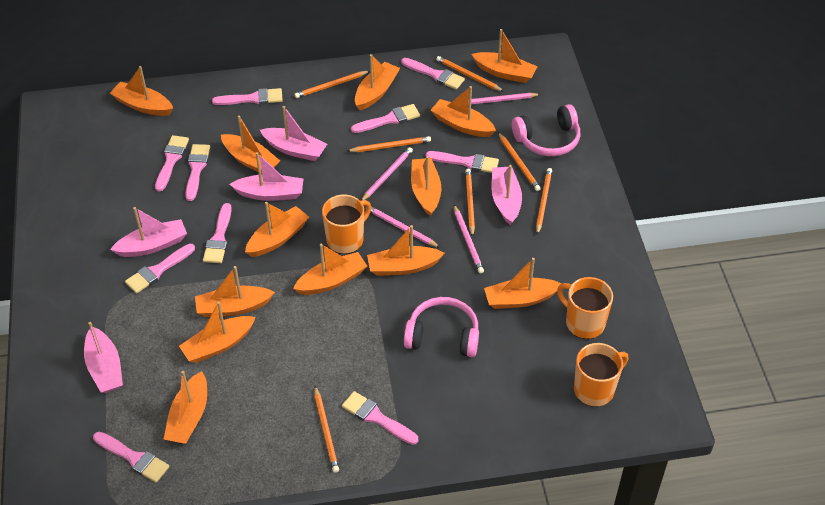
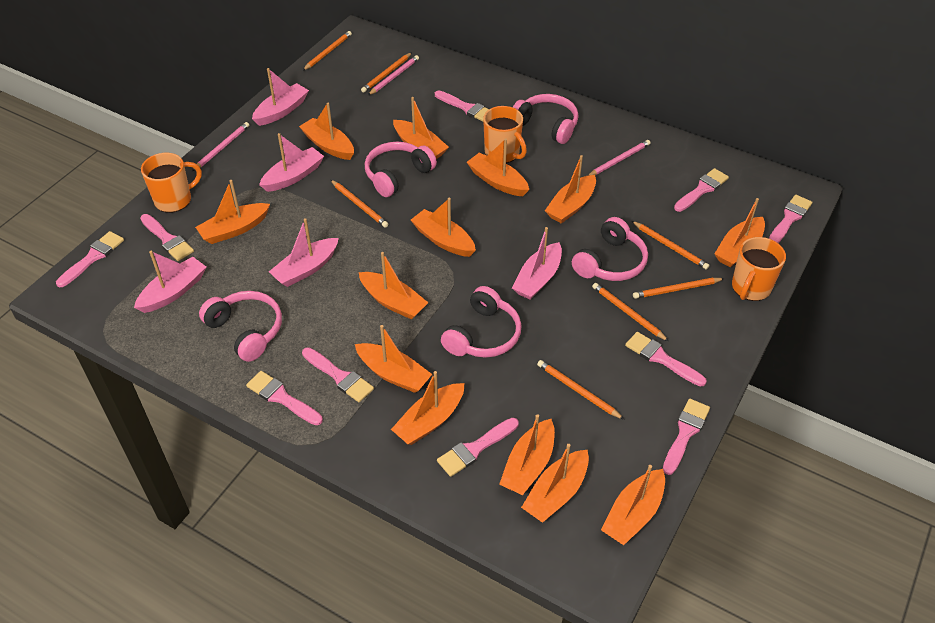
pink headphones: 2 -> 5
pink pencil: 4 -> 3

